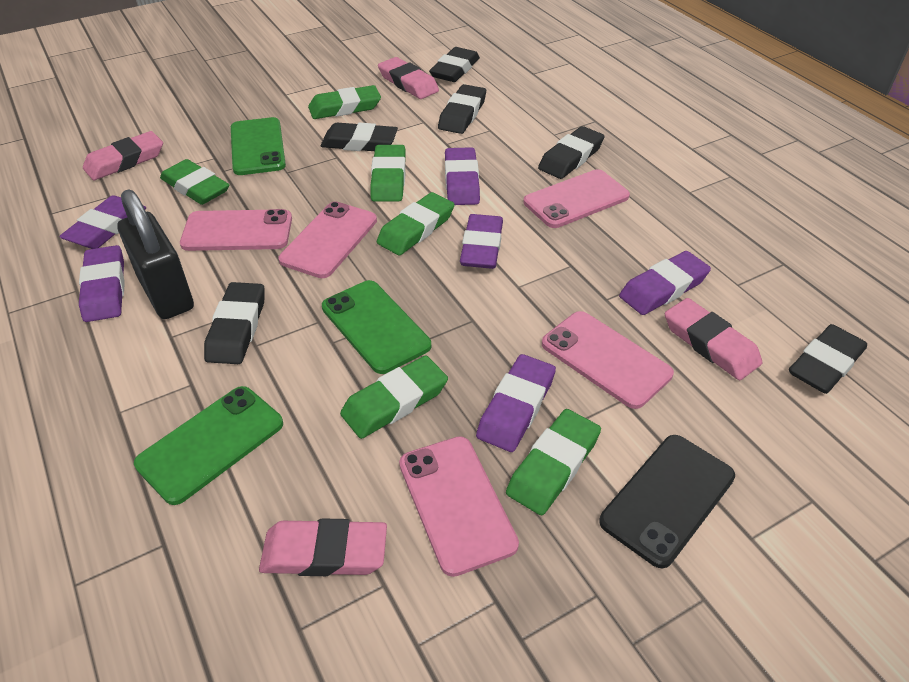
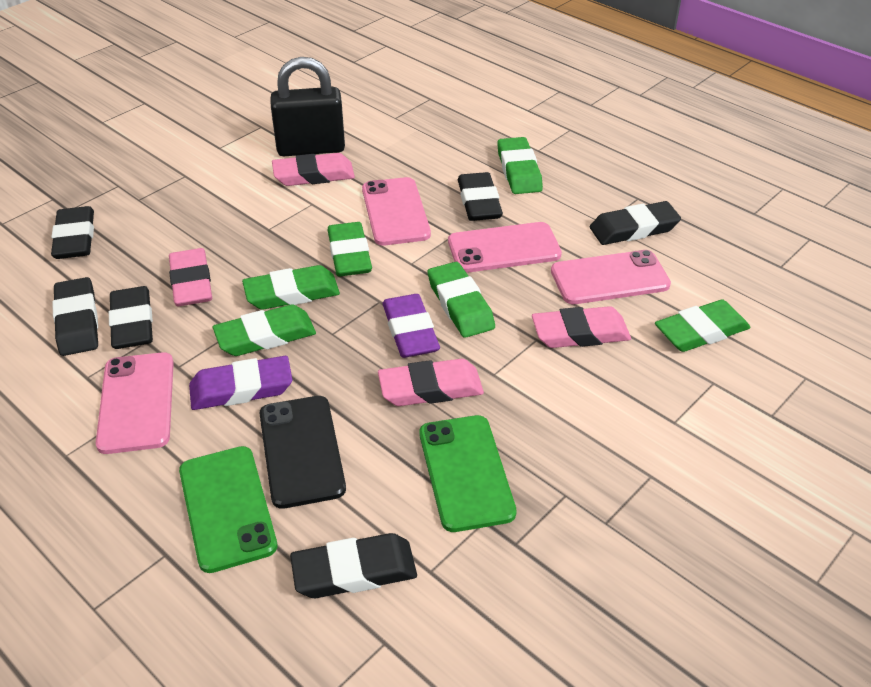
green phone: 3 -> 2
pink phone: 5 -> 4
purple eraser: 6 -> 2

